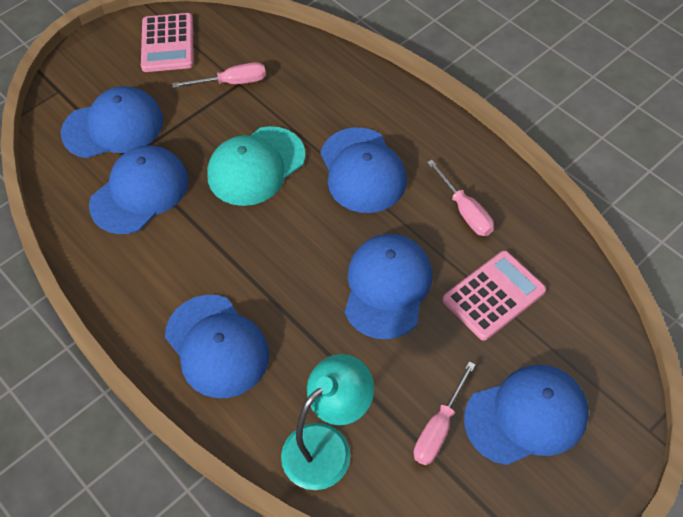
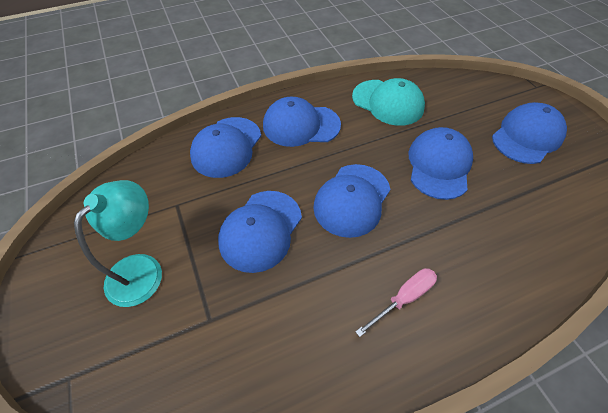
pink calculator: 2 -> 0
pink screwdriver: 3 -> 1

